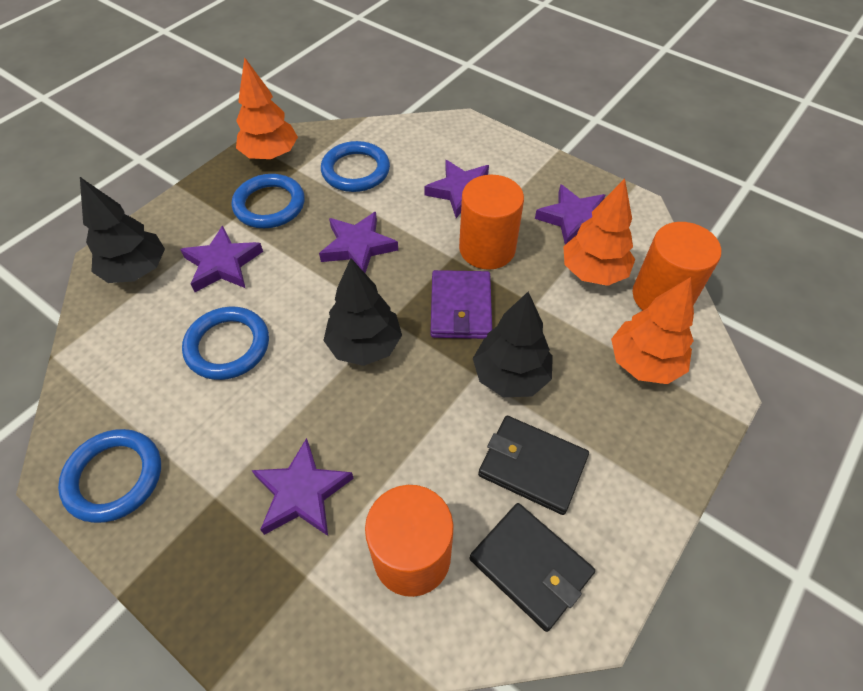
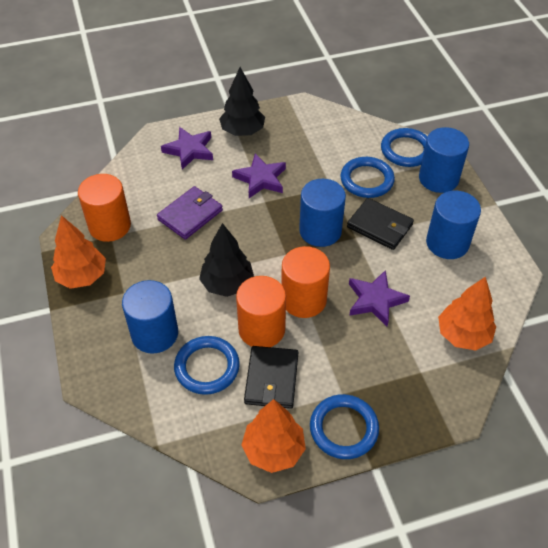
black tree: 3 -> 2
blue cylinder: 0 -> 4
purple star: 5 -> 3

